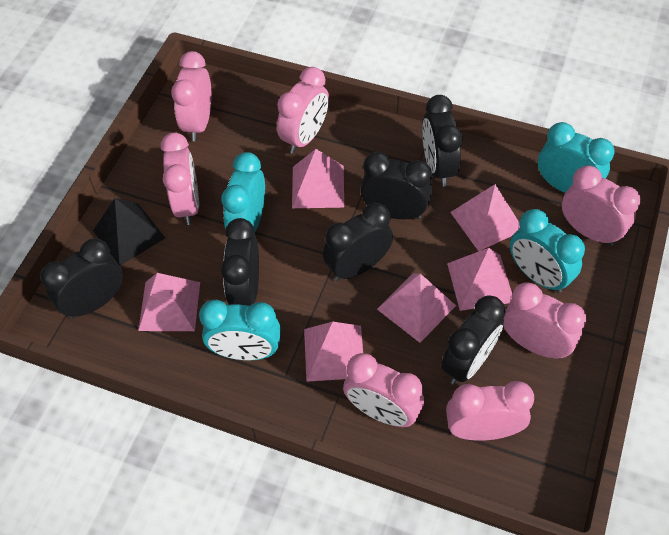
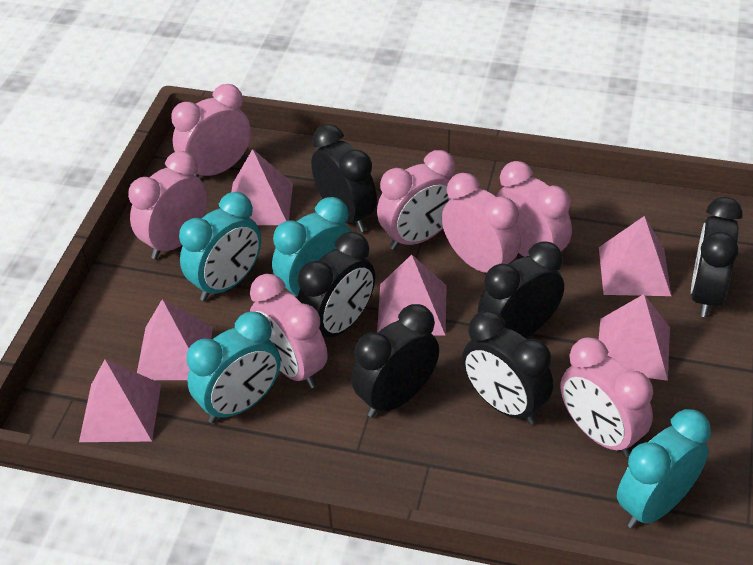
black pyramid: 1 -> 0

